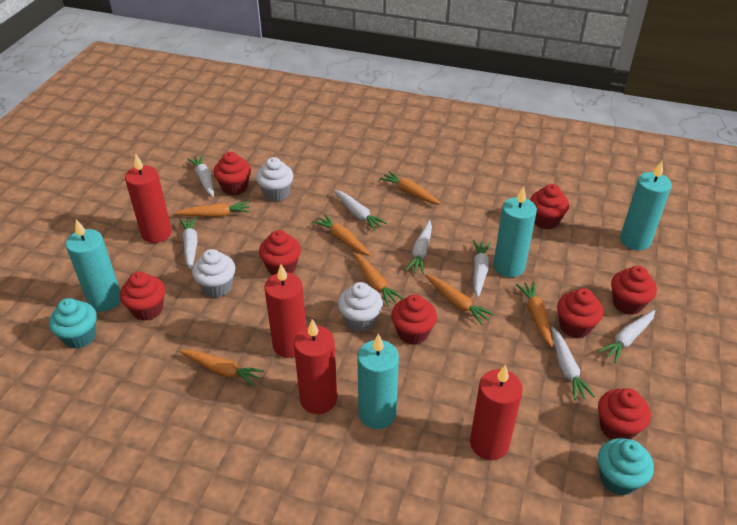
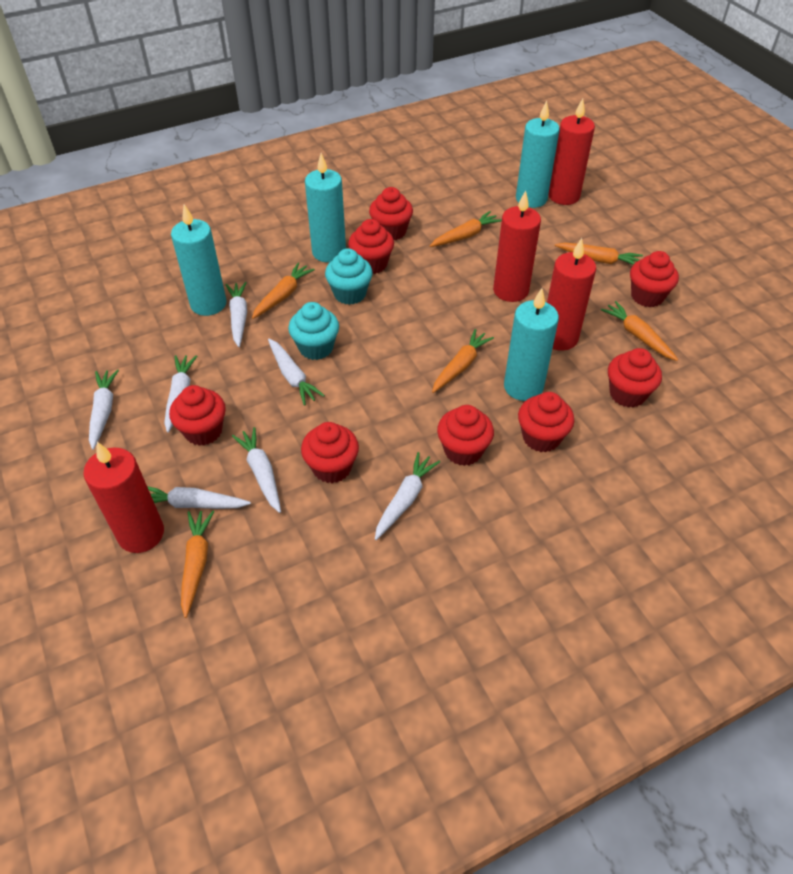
orange carrot: 7 -> 6
white cupcake: 3 -> 0

